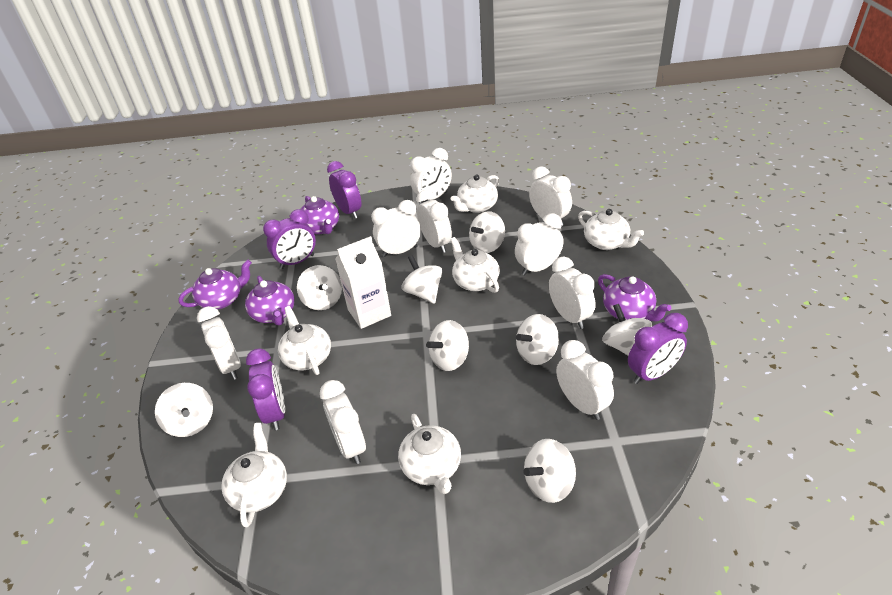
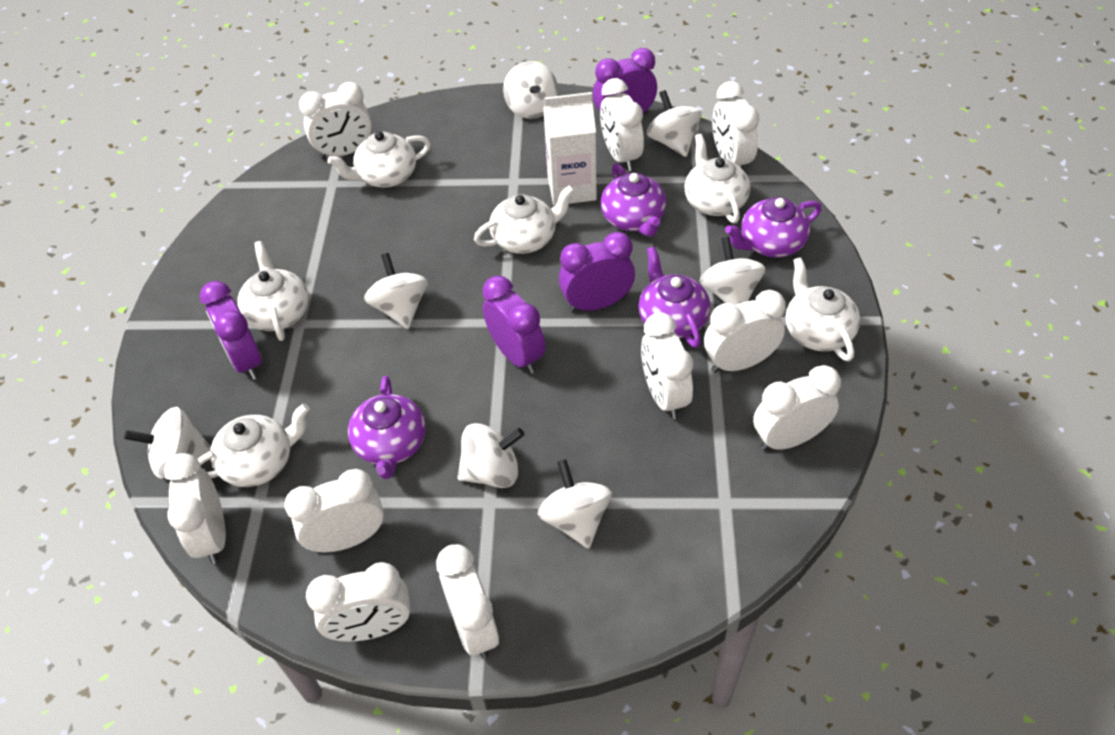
white clock: 9 -> 10
white spinning top: 8 -> 7

